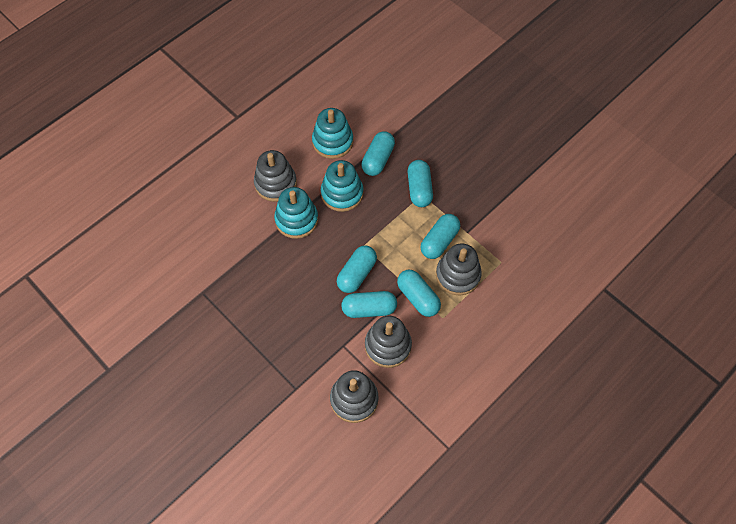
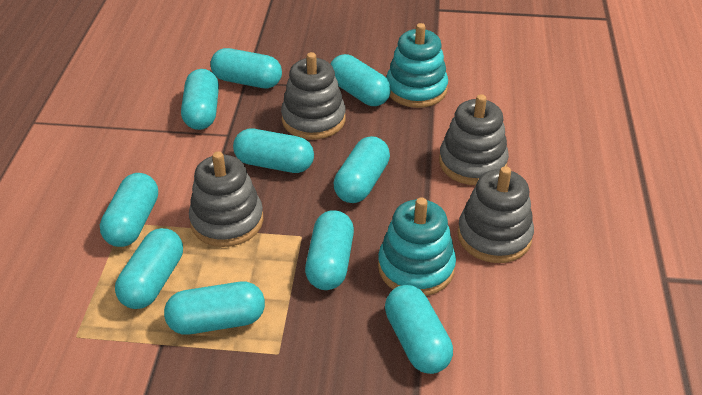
turquoise capsule: 6 -> 10
turquoise stacking toy: 3 -> 2

